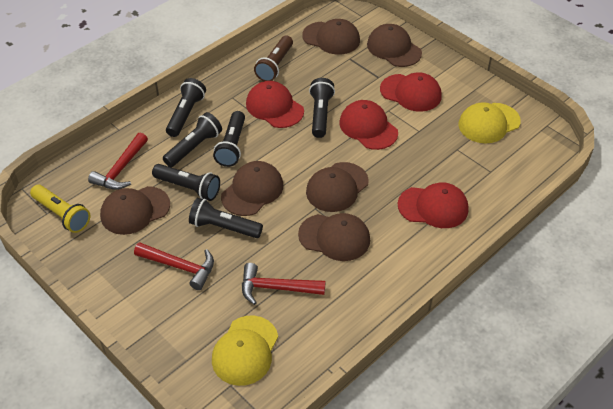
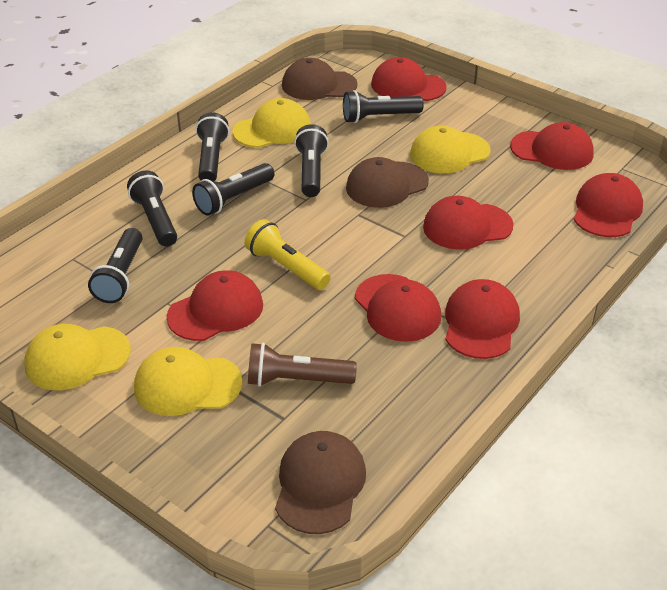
brown cap: 6 -> 3
red cap: 4 -> 7
red hammer: 3 -> 0
yellow cap: 2 -> 4

